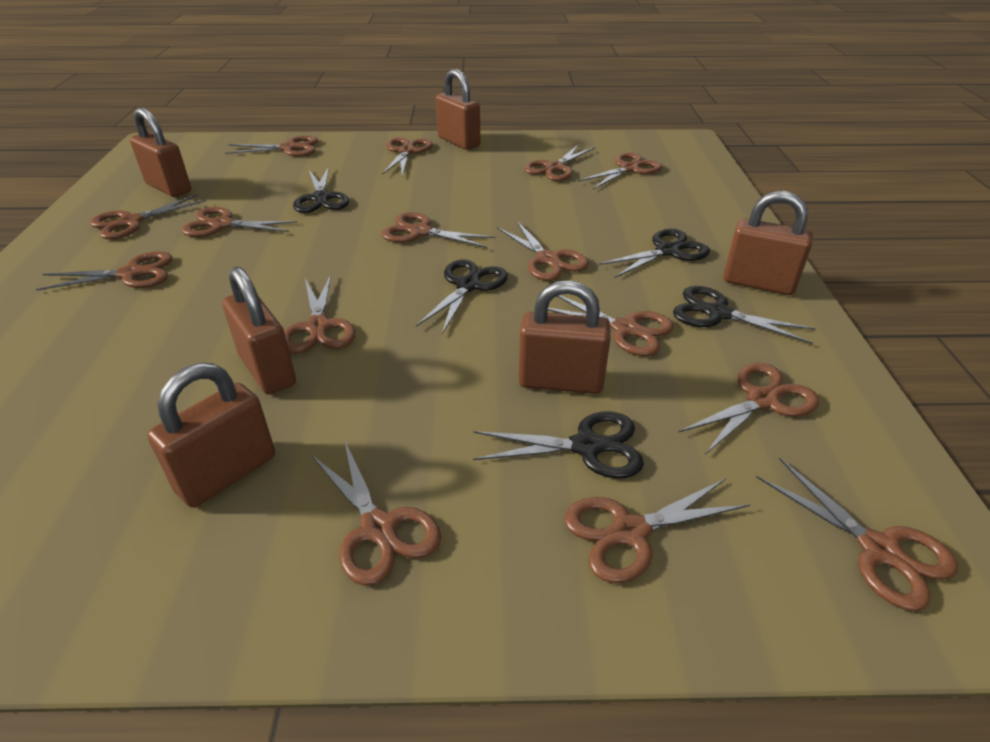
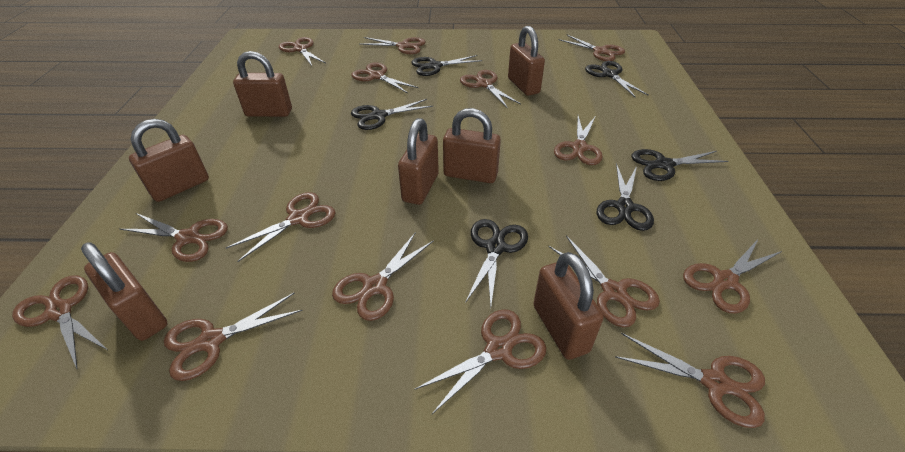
black scissors: 5 -> 6
brown padlock: 6 -> 7

